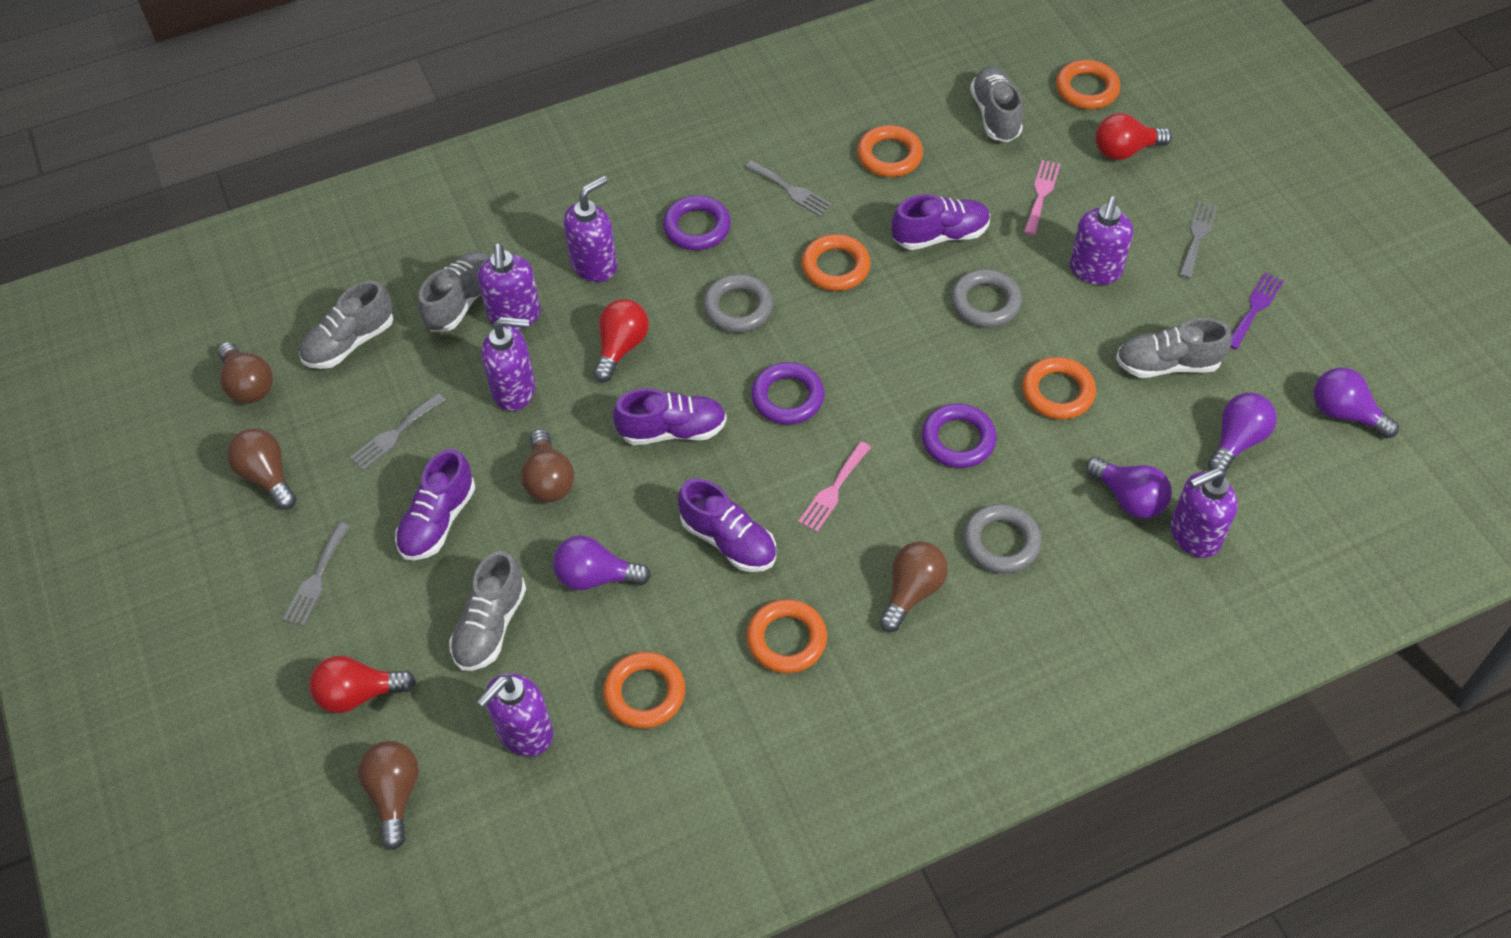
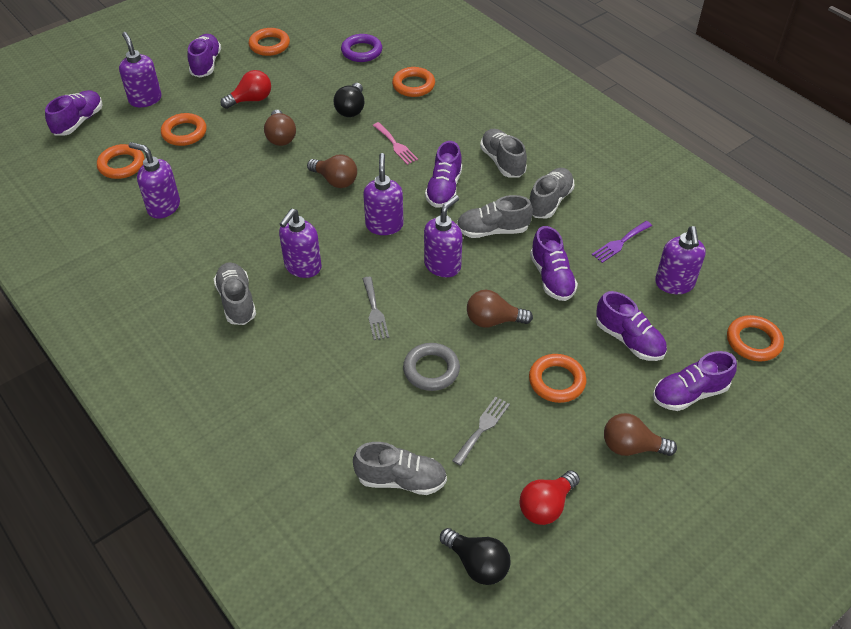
black light bulb: 0 -> 2
brown light bulb: 5 -> 4
grey fork: 4 -> 2
grey ring: 3 -> 1
pink fork: 2 -> 1
purple light bulb: 4 -> 0
purple ring: 3 -> 1
purple shoe: 4 -> 6
red light bulb: 3 -> 2

